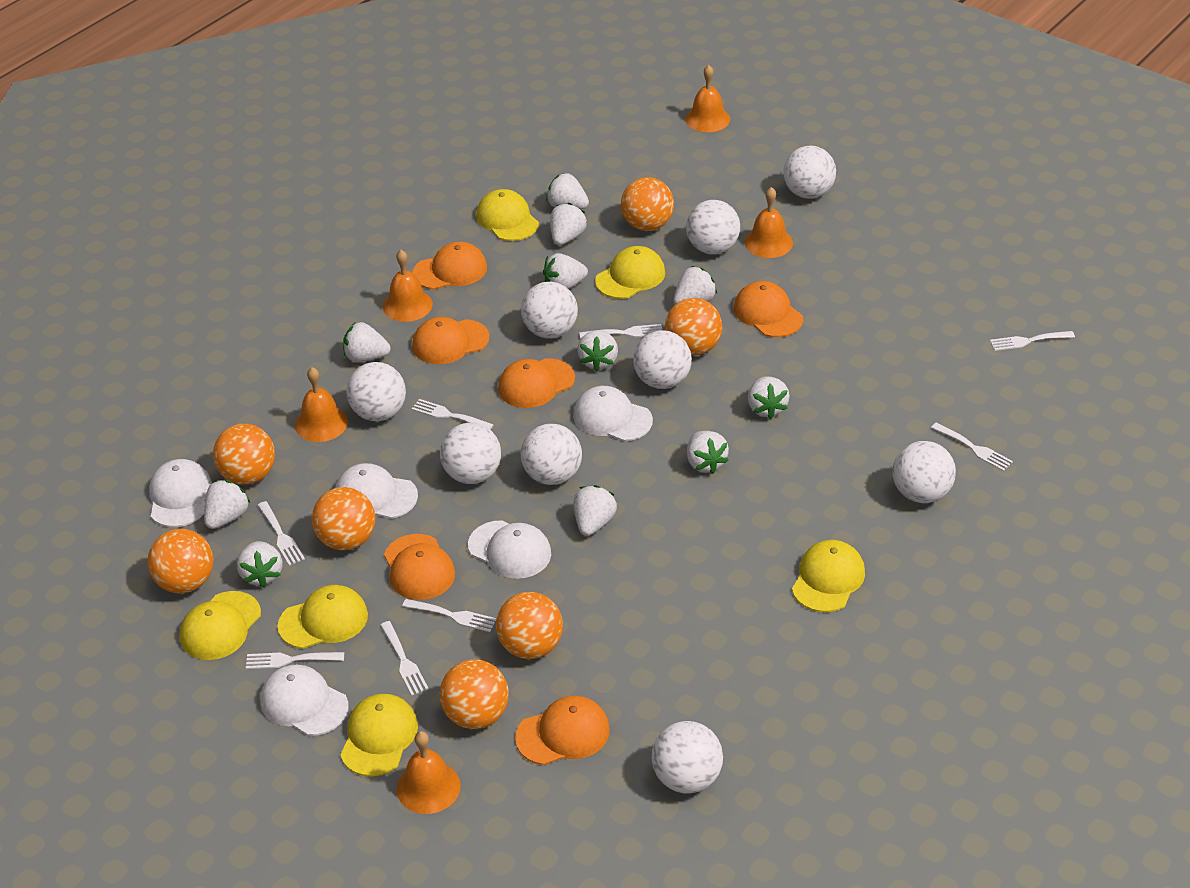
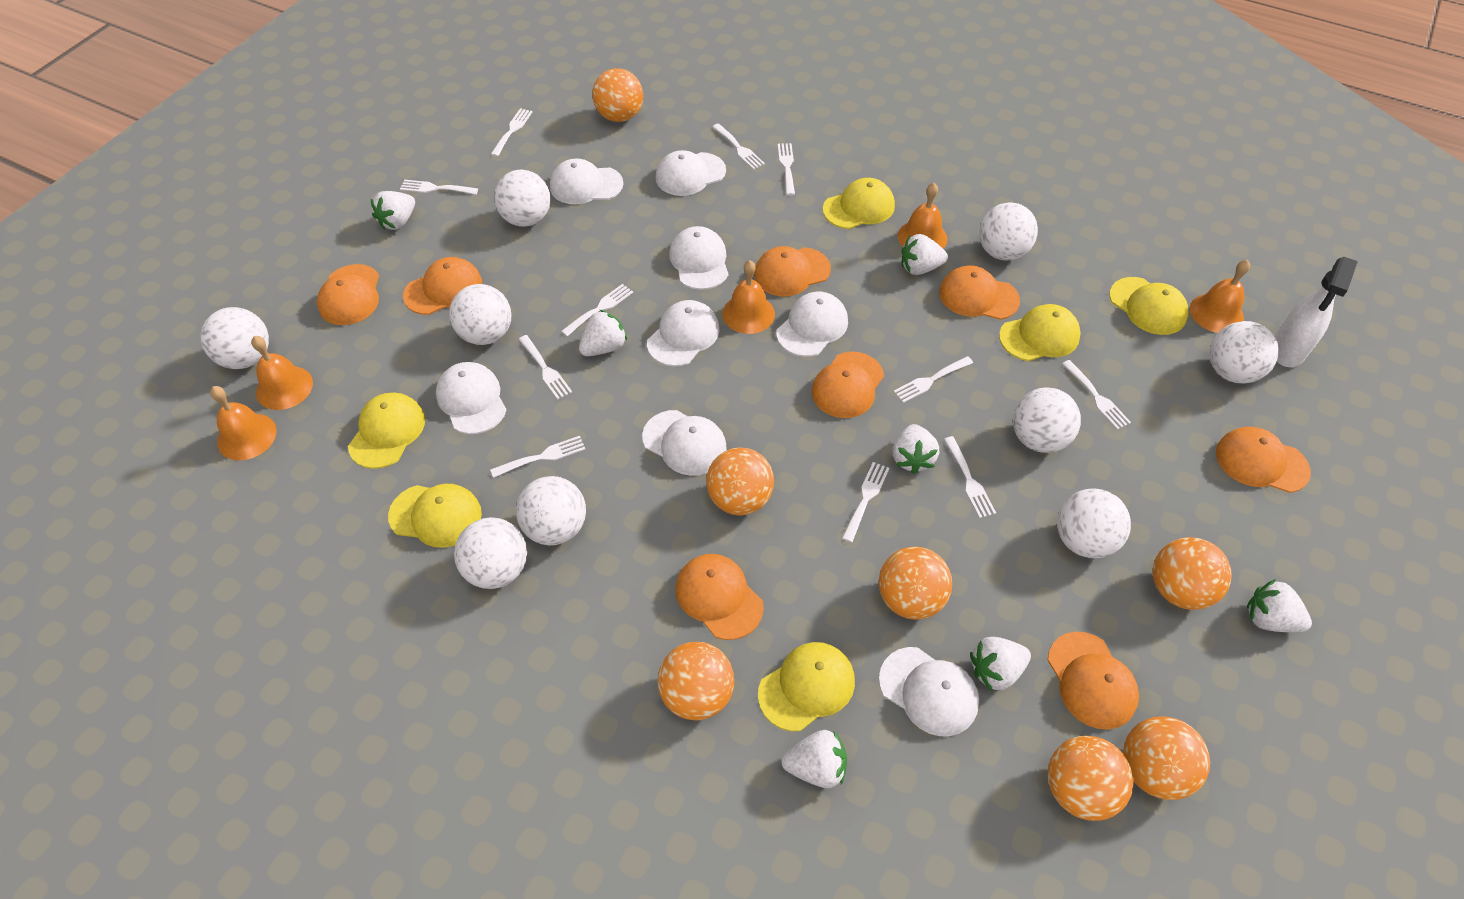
orange cap: 6 -> 8
white cap: 5 -> 8
white fork: 8 -> 11
white spray bottle: 0 -> 1
white strawberry: 11 -> 7

